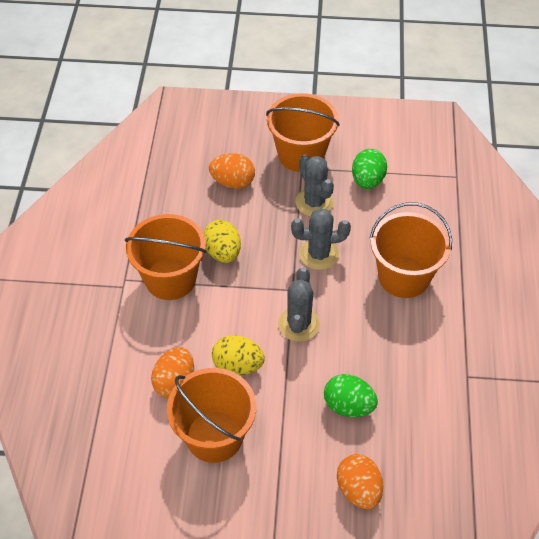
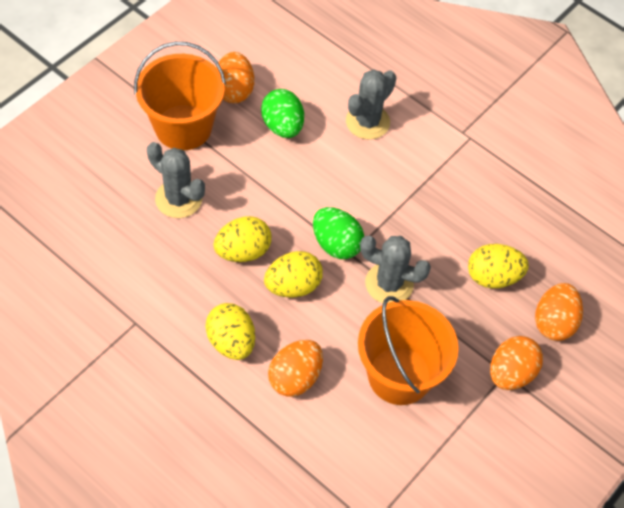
orange bucket: 4 -> 2
orange egg: 3 -> 4
yellow egg: 2 -> 4

